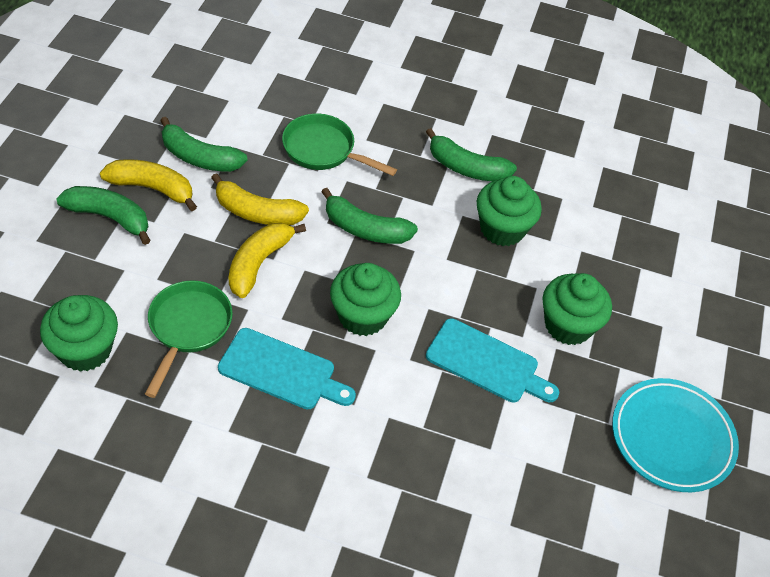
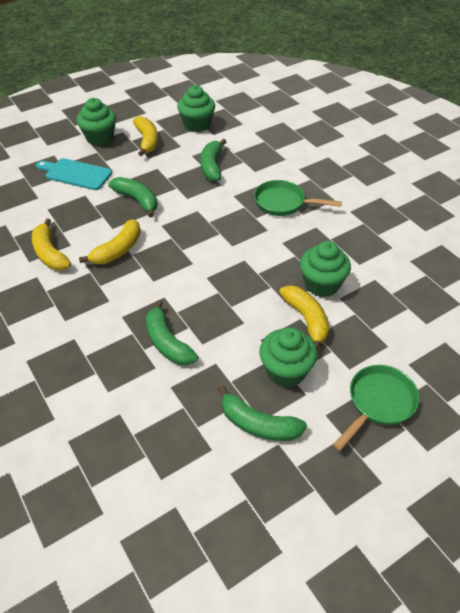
turquoise cutting board: 2 -> 1
turquoise plate: 1 -> 0
yellow banana: 3 -> 4

